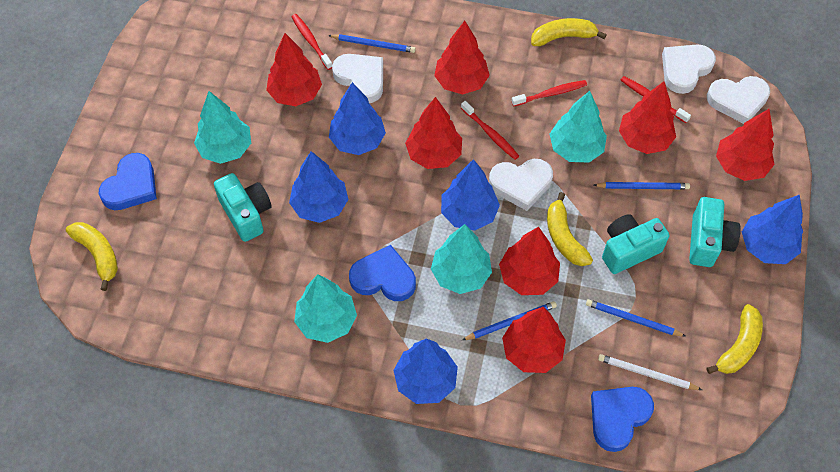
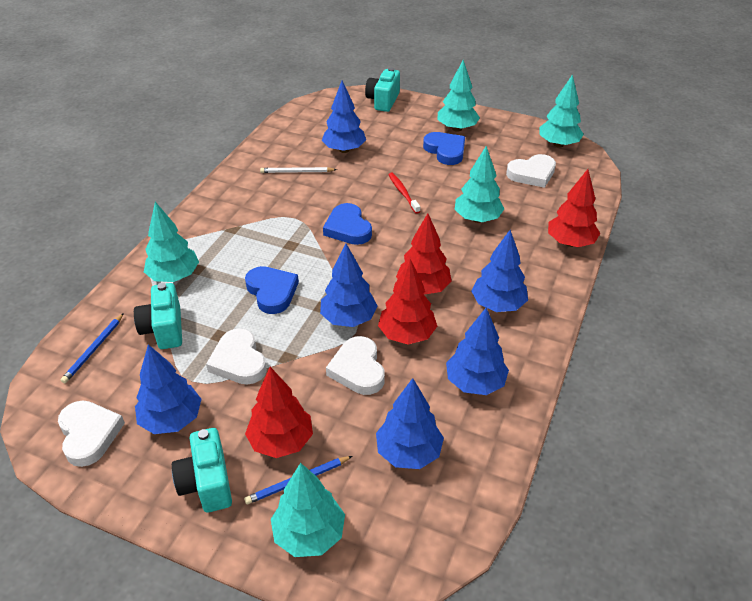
blue pencil: 4 -> 2
blue tree: 5 -> 6
red toothbrush: 4 -> 1
red tree: 7 -> 4
turquoise tree: 4 -> 5
yellow banana: 4 -> 0

